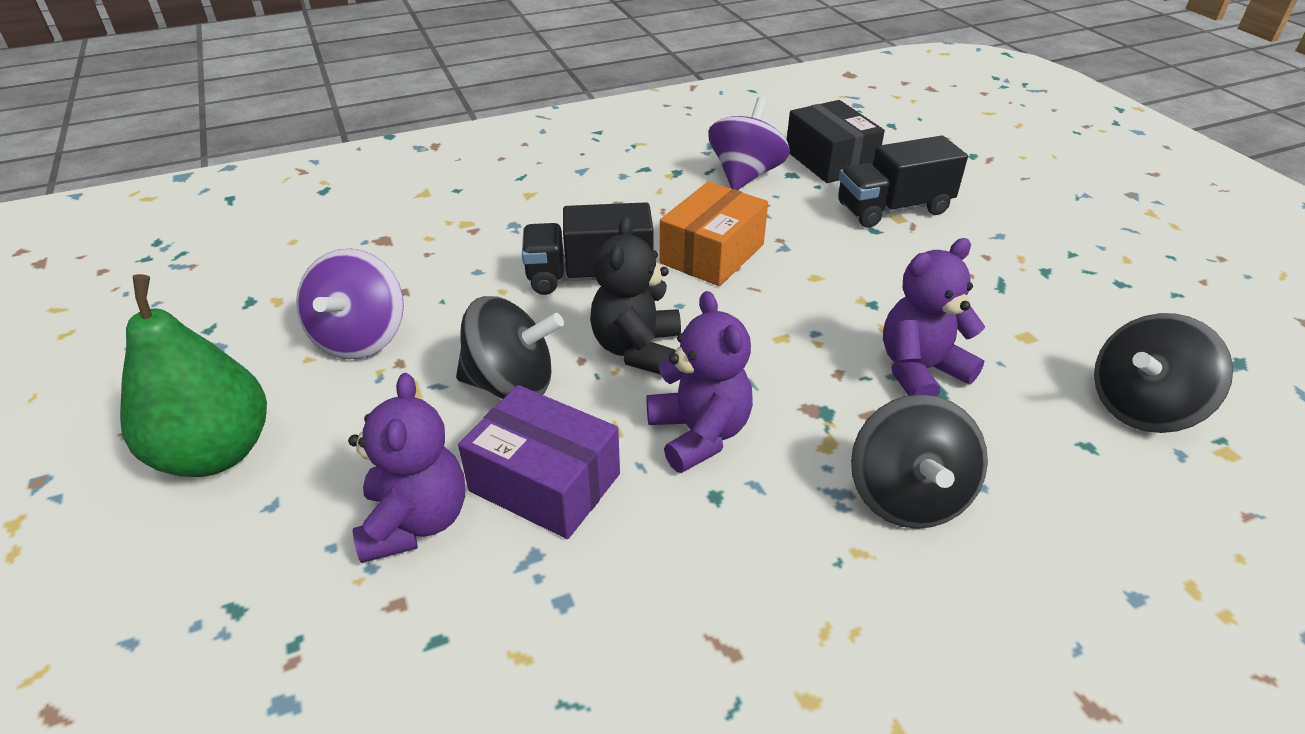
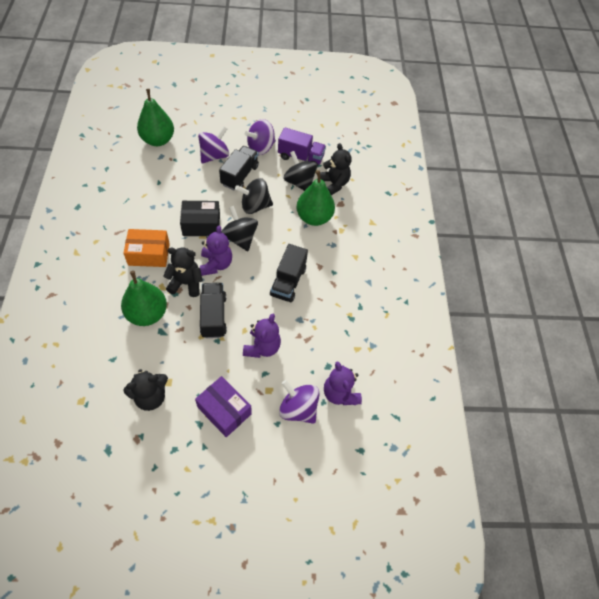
black teddy bear: 1 -> 3
black truck: 2 -> 3
green pear: 1 -> 3
purple spinning top: 2 -> 3
purple truck: 0 -> 1

